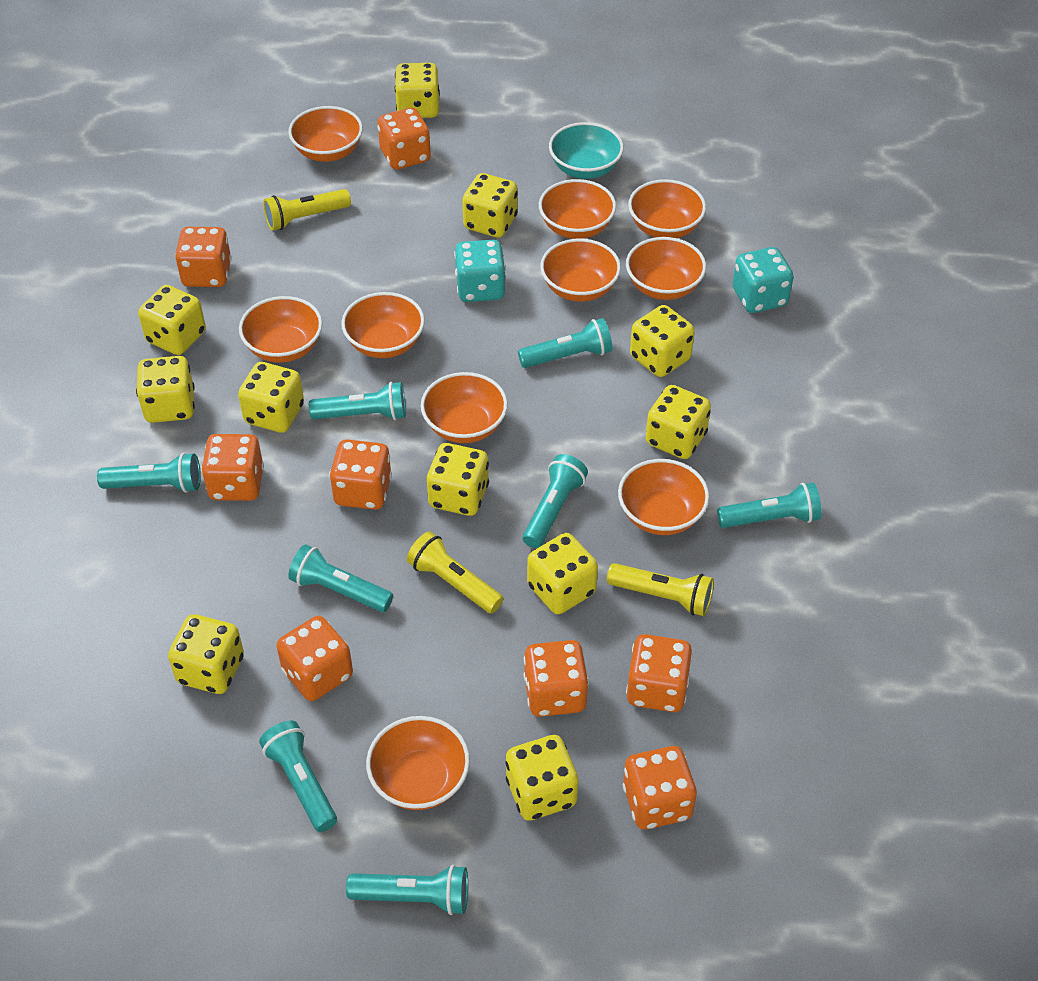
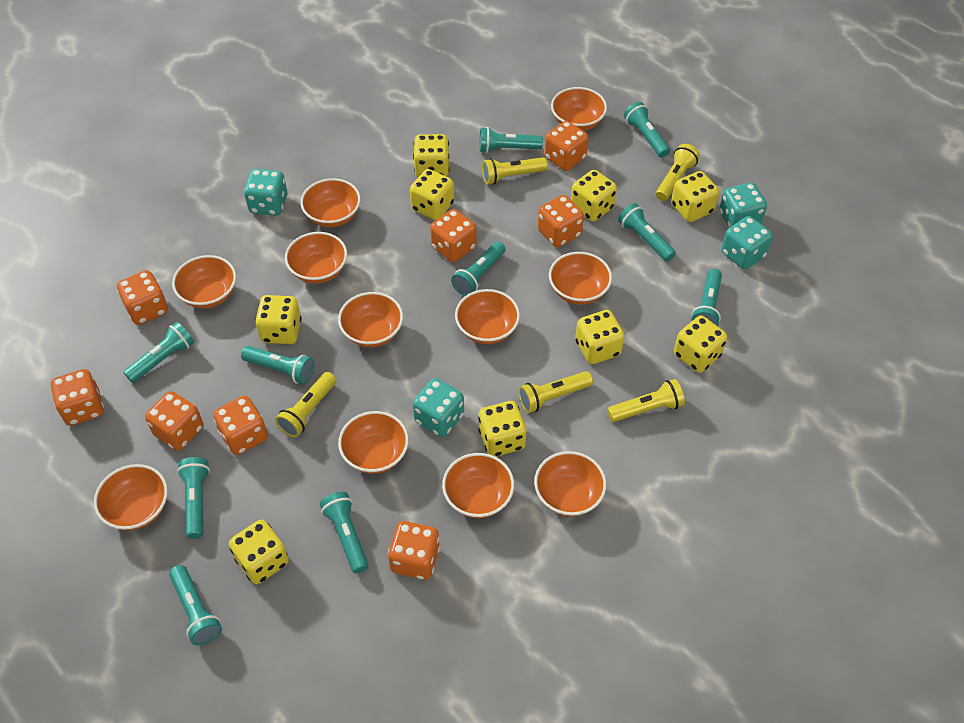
orange bowl: 10 -> 11
turquoise bowl: 1 -> 0
turquoise dice: 2 -> 4
turquoise flashlight: 8 -> 10
yellow dice: 11 -> 9
yellow flashlight: 3 -> 5

